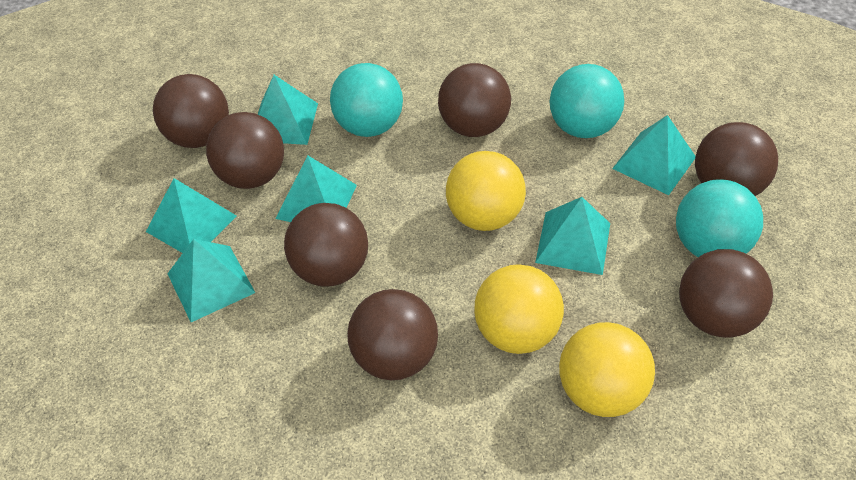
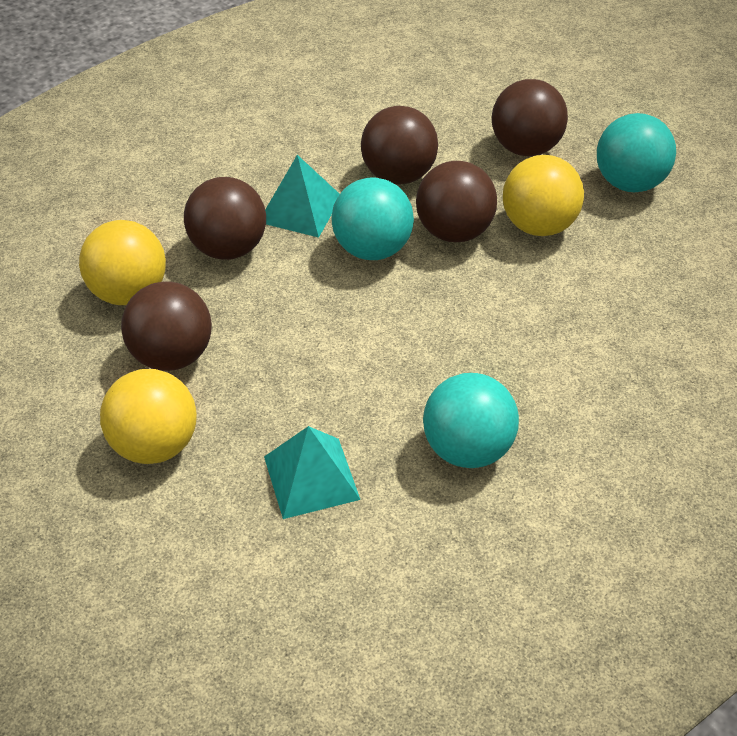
brown ball: 7 -> 5
turquoise pyramid: 6 -> 2

